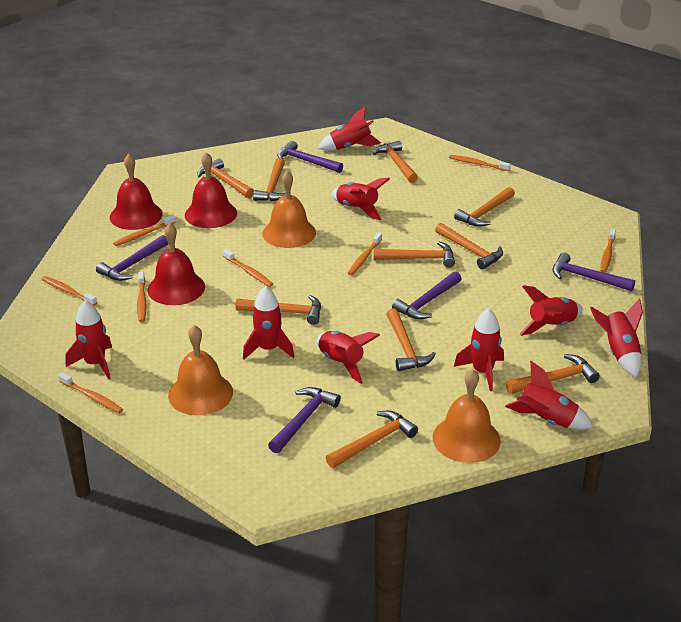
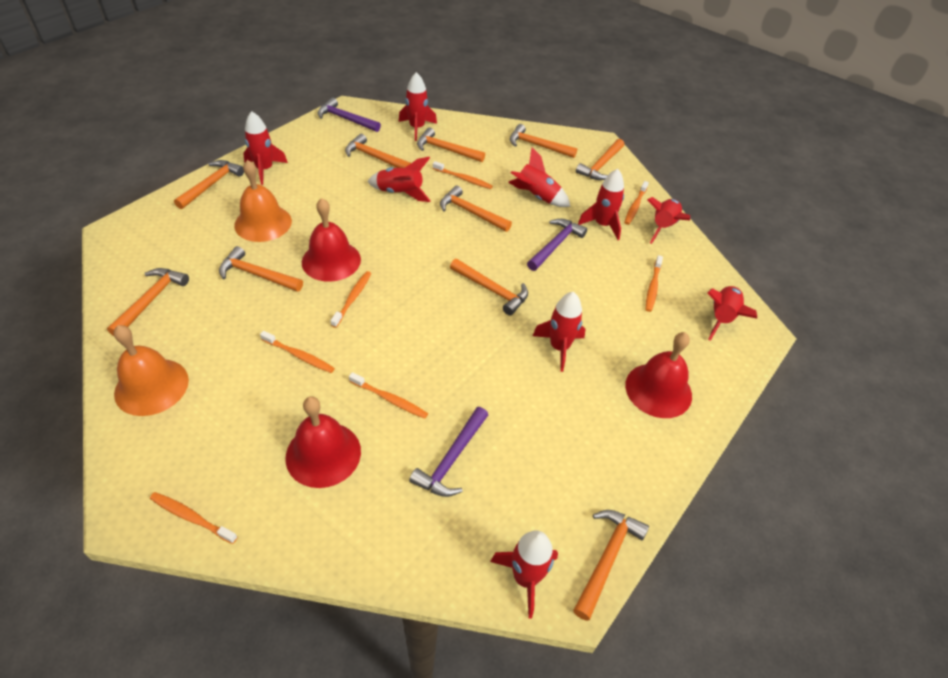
orange bell: 3 -> 2
orange toothbrush: 8 -> 7
purple hammer: 5 -> 3

